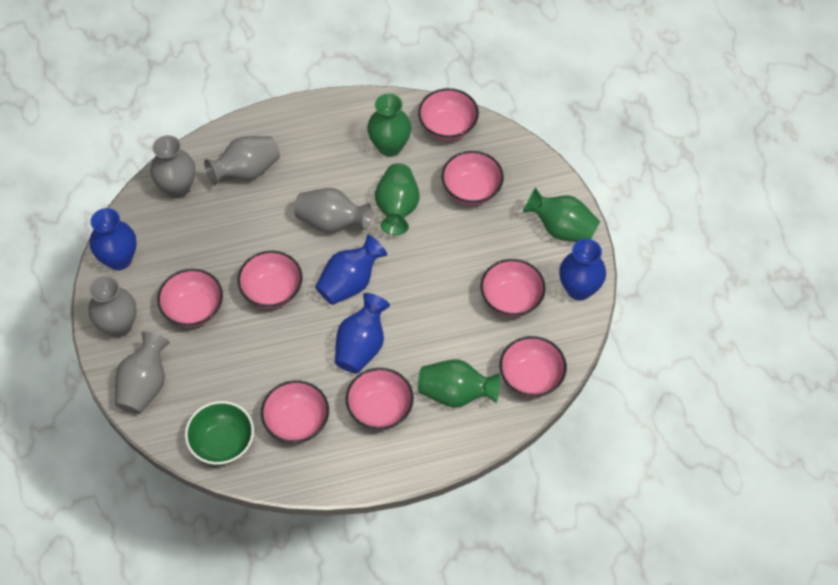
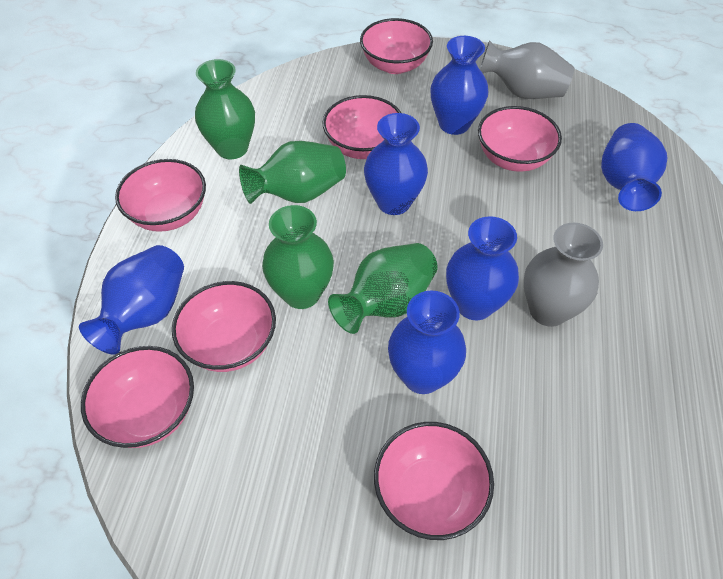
blue vase: 4 -> 6
green bowl: 1 -> 0
grey vase: 5 -> 2
pink bowl: 8 -> 7

